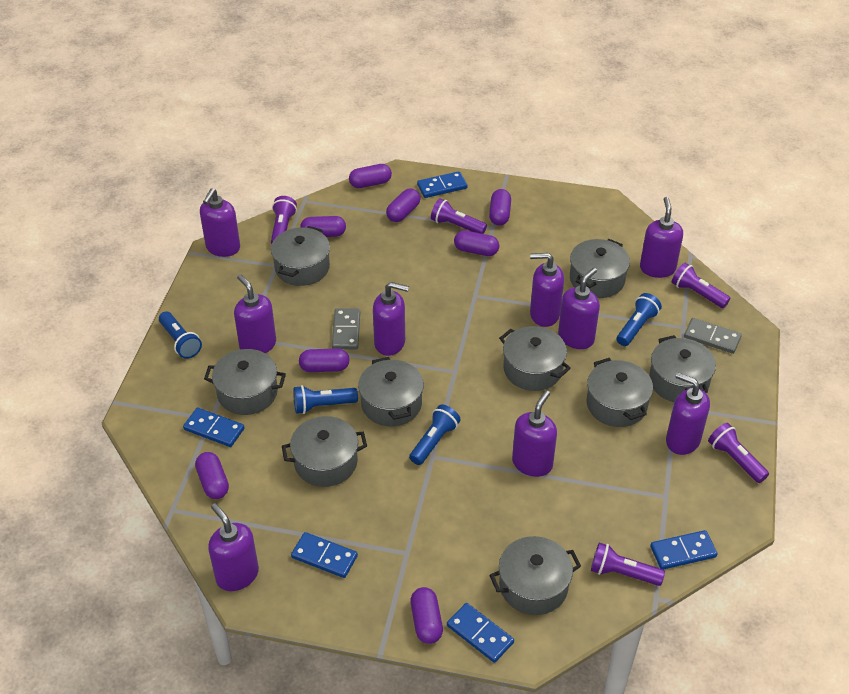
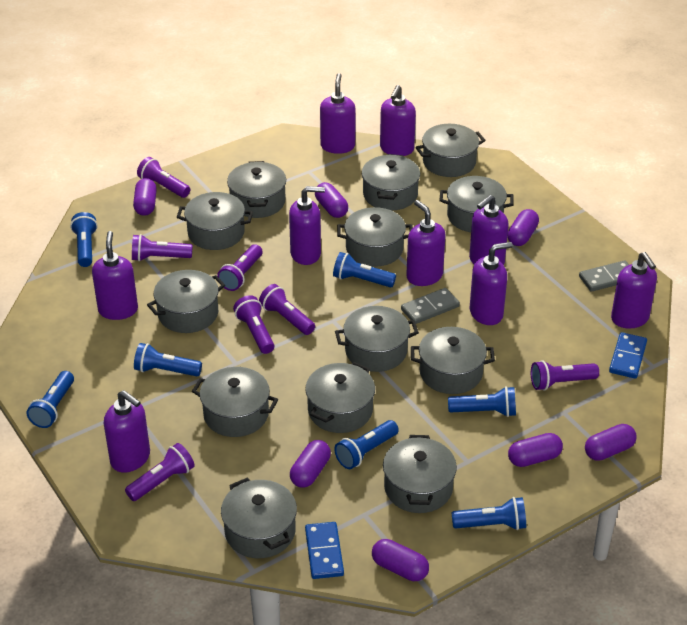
blue domino: 5 -> 2
blue flashlight: 4 -> 7
grey pot: 9 -> 13
purple capsule: 8 -> 7
purple flashlight: 5 -> 7

